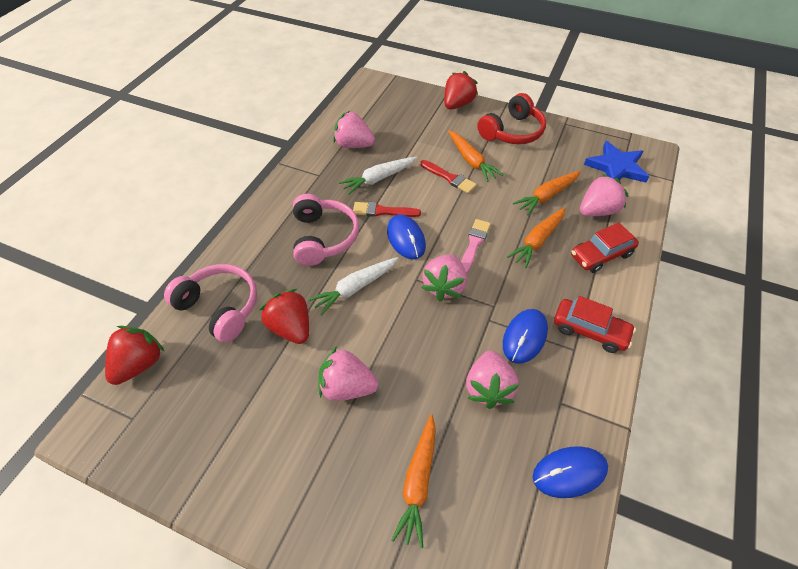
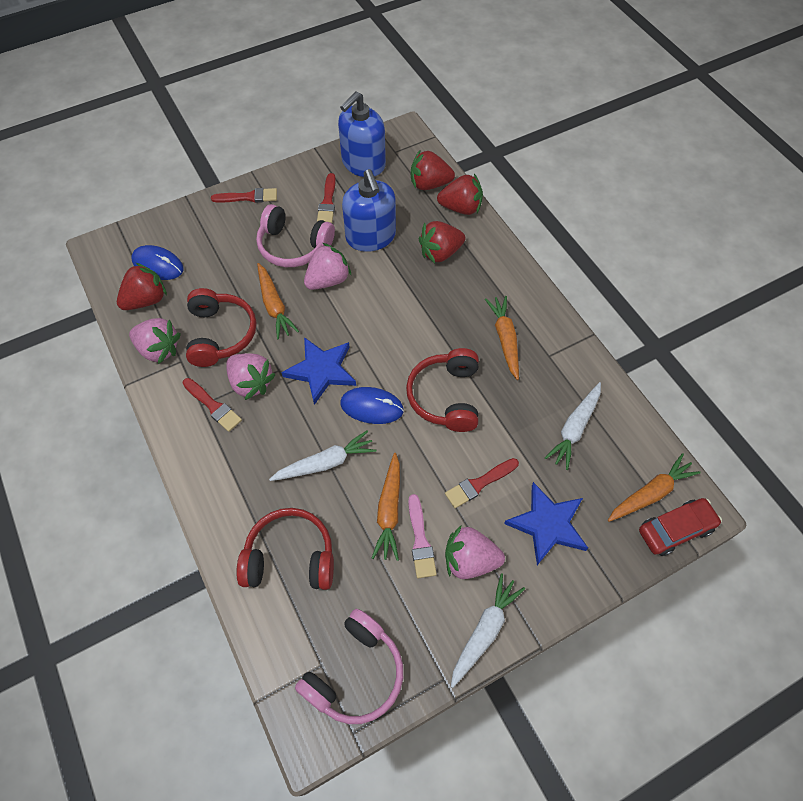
blue mouse: 3 -> 2
blue soap dispenser: 0 -> 2
blue star: 1 -> 2
pink strawberry: 5 -> 4
red brush: 2 -> 4
red car: 2 -> 1
red headphones: 1 -> 3
red strawberry: 3 -> 4
white carrot: 2 -> 3

